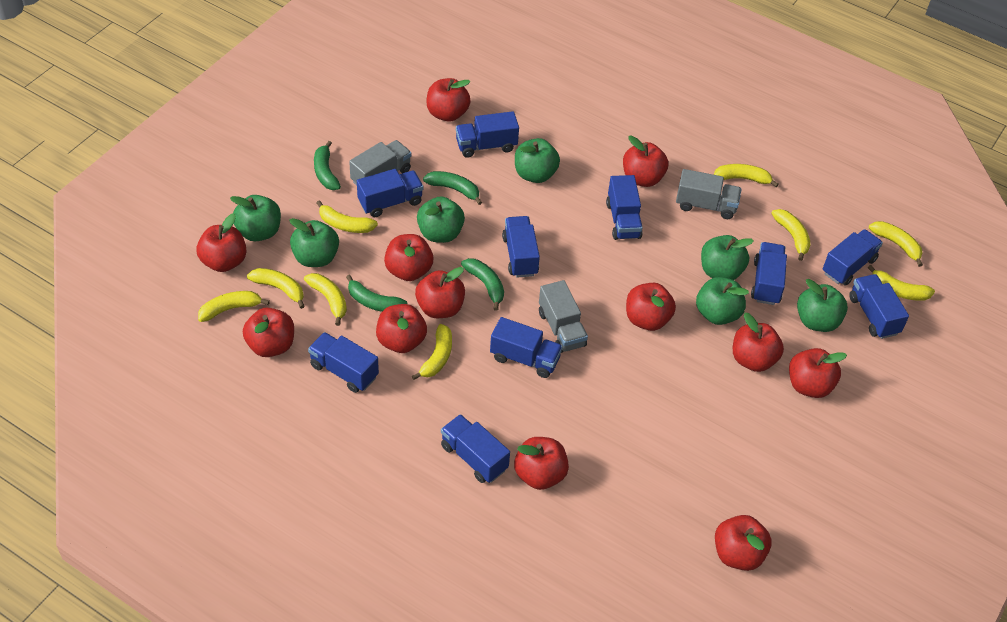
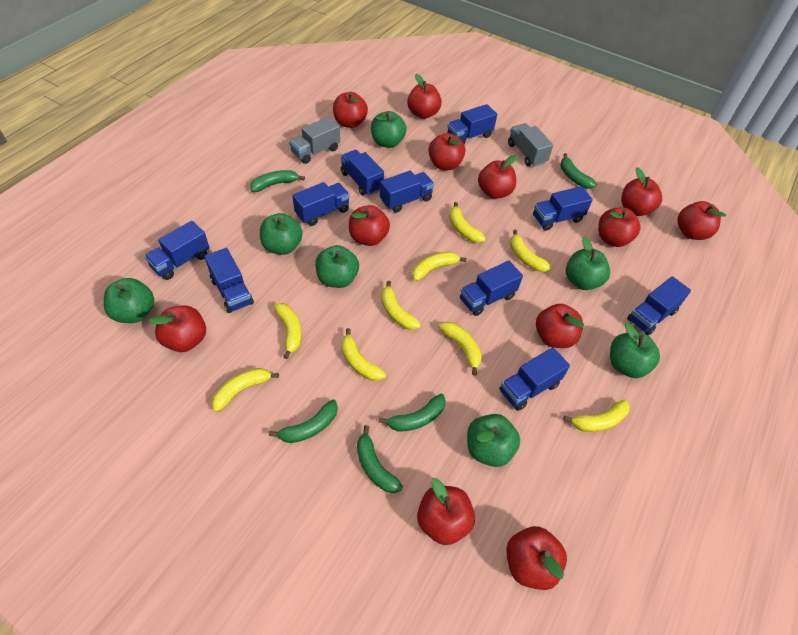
green banana: 4 -> 5
grey truck: 3 -> 2

